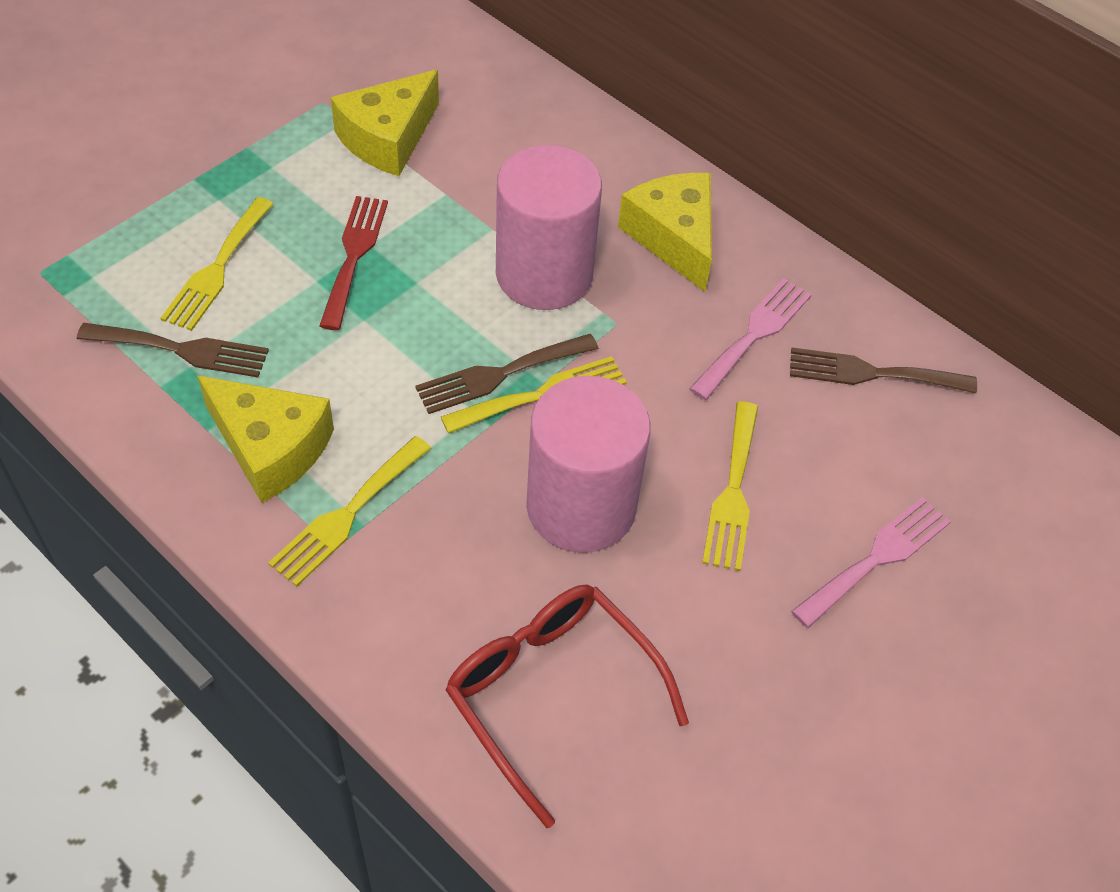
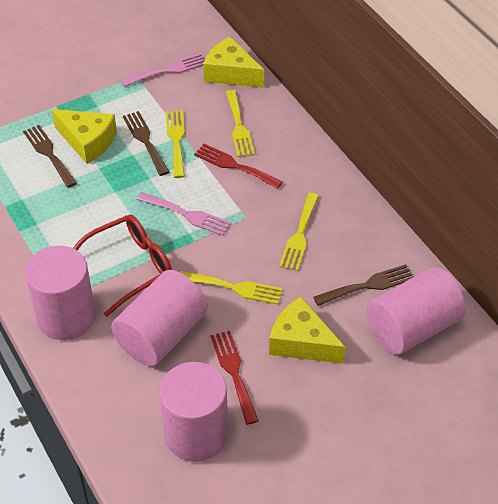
pink cylinder: 2 -> 4
red fork: 1 -> 2

